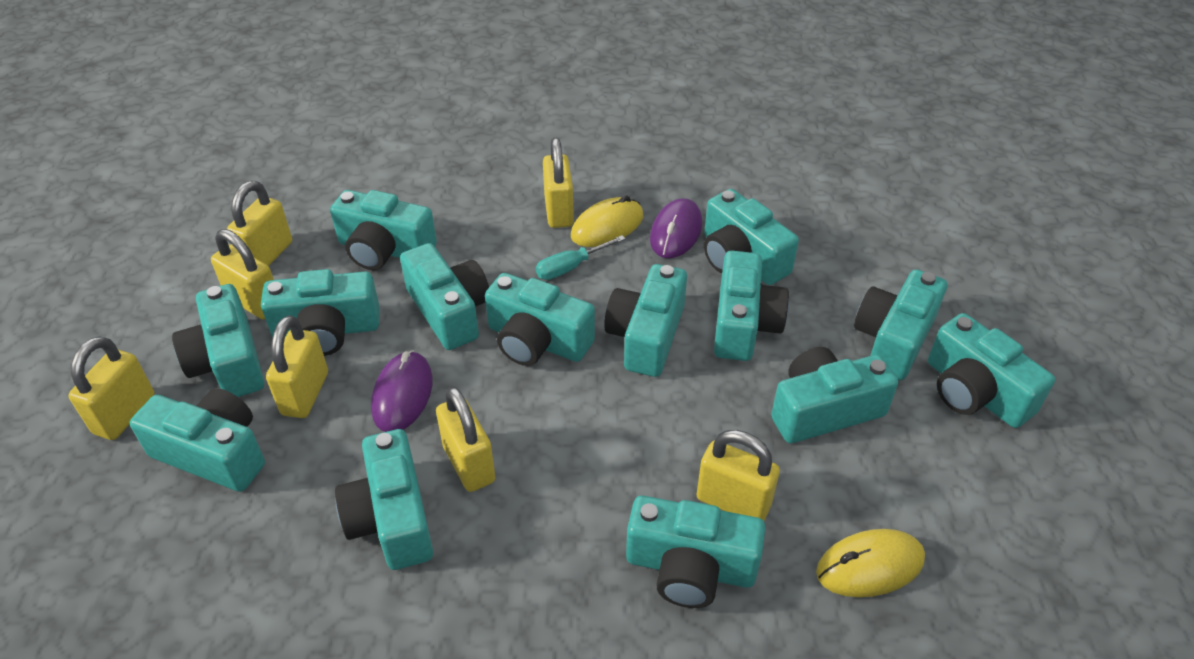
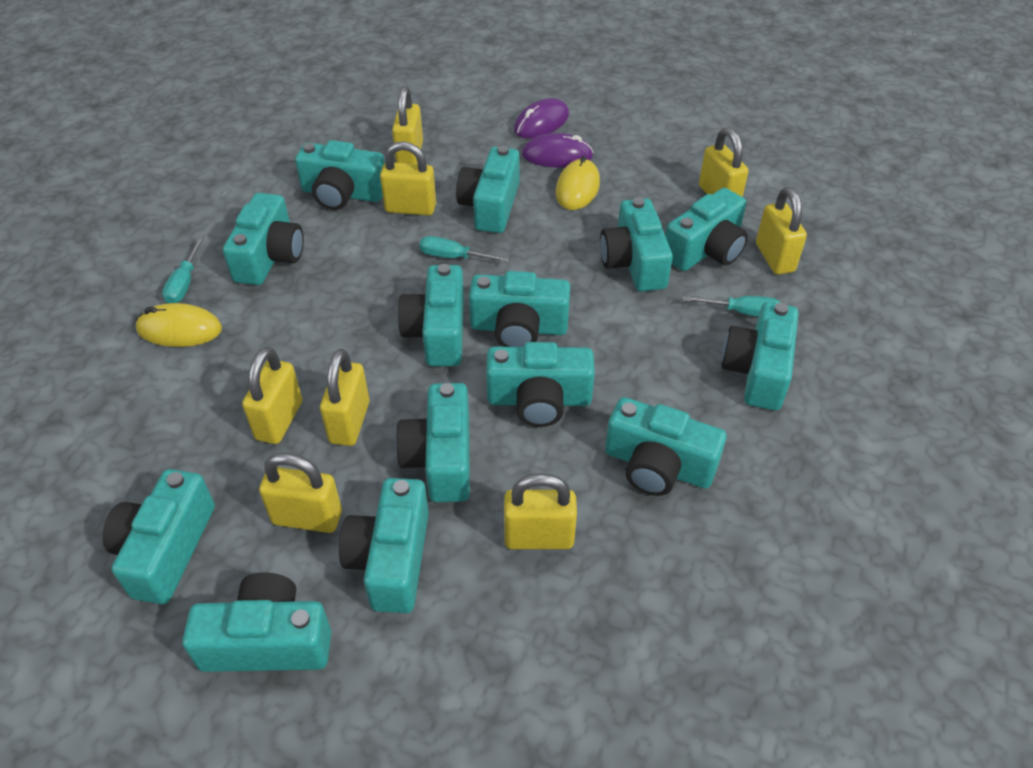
turquoise screwdriver: 1 -> 3
yellow padlock: 7 -> 8

